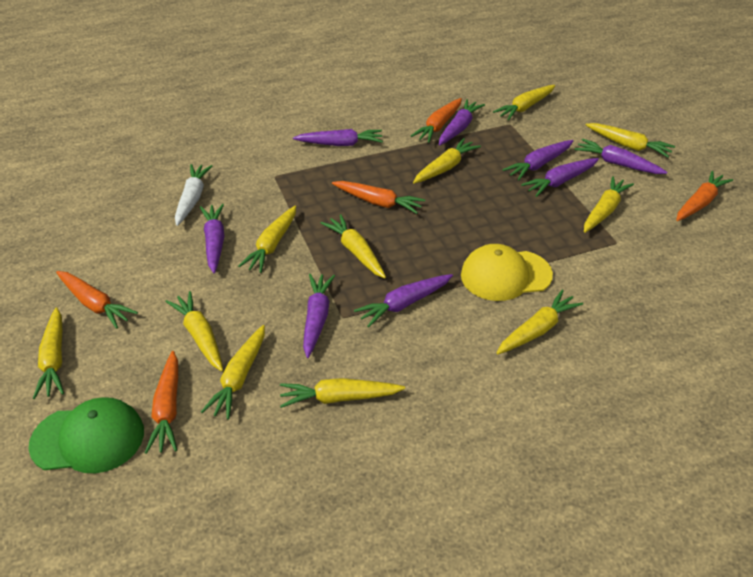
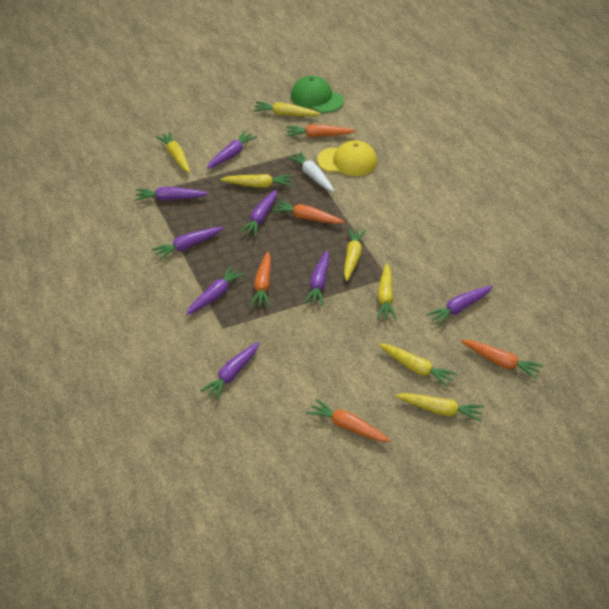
yellow carrot: 11 -> 7

